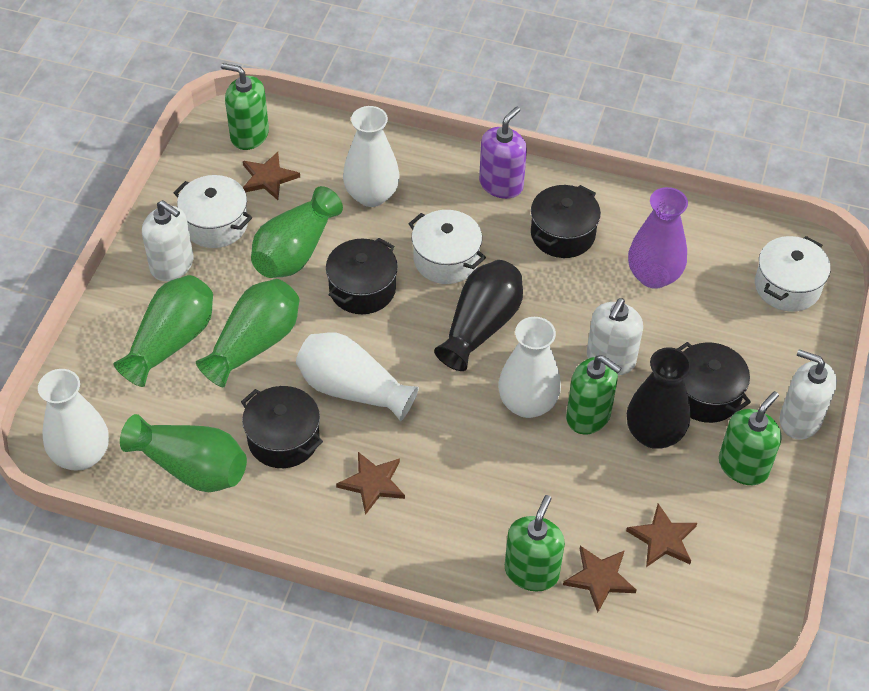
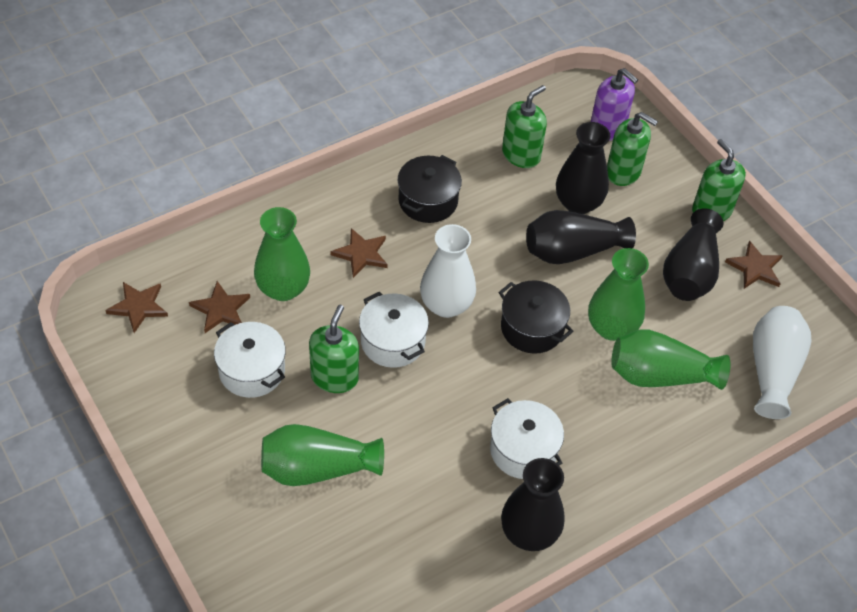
black pot: 4 -> 2
black vase: 2 -> 4
purple vase: 1 -> 0
white soap dispenser: 3 -> 0
white vase: 4 -> 2

